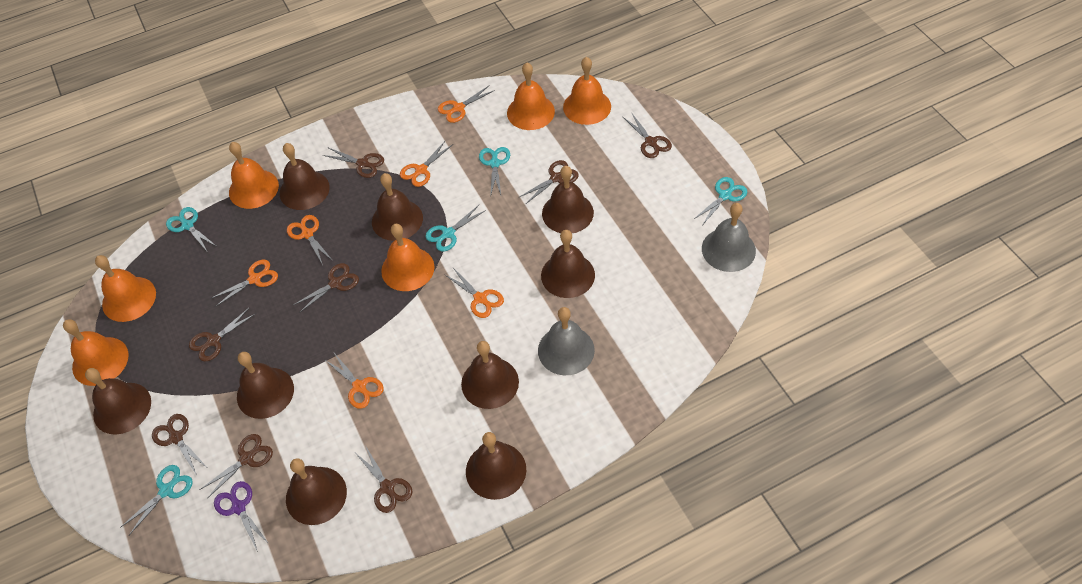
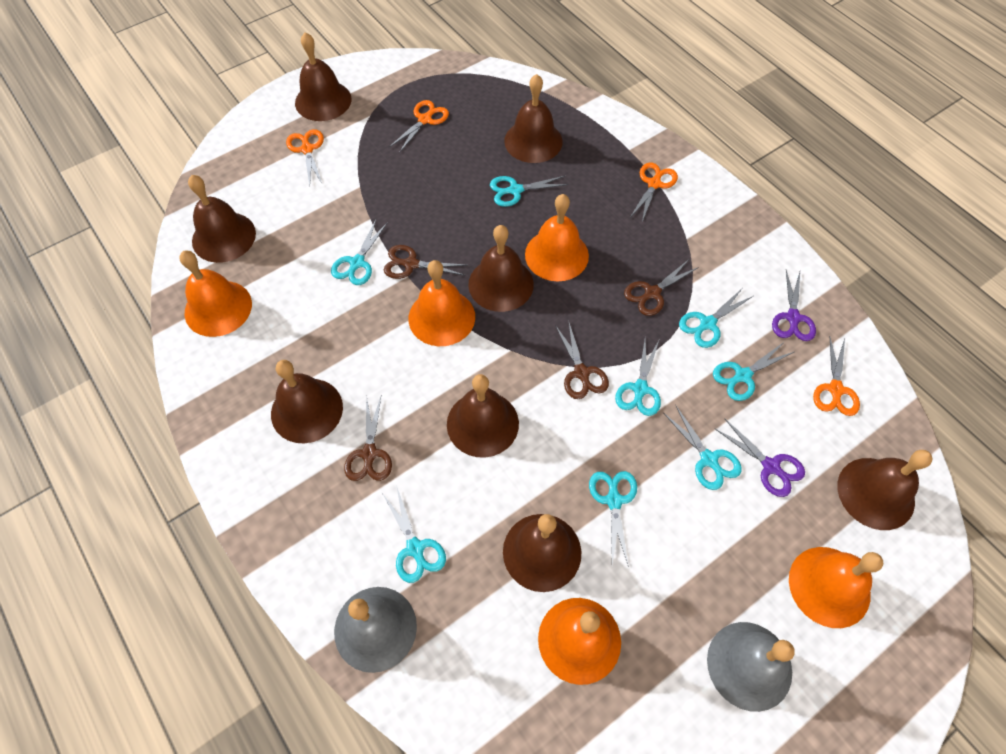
brown bell: 9 -> 8
brown scissors: 8 -> 4
orange bell: 6 -> 5
orange scissors: 6 -> 4
purple scissors: 1 -> 2
turquoise scissors: 5 -> 8

